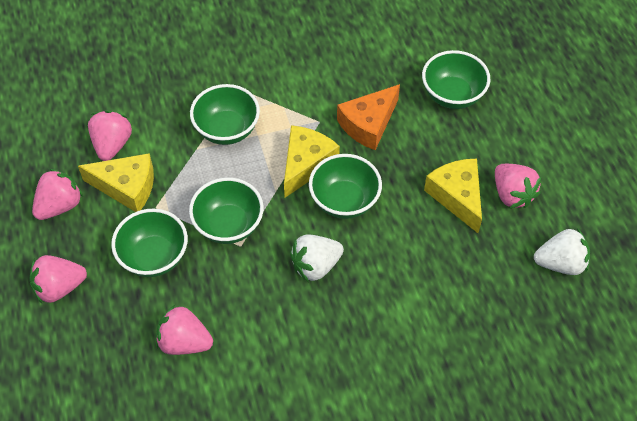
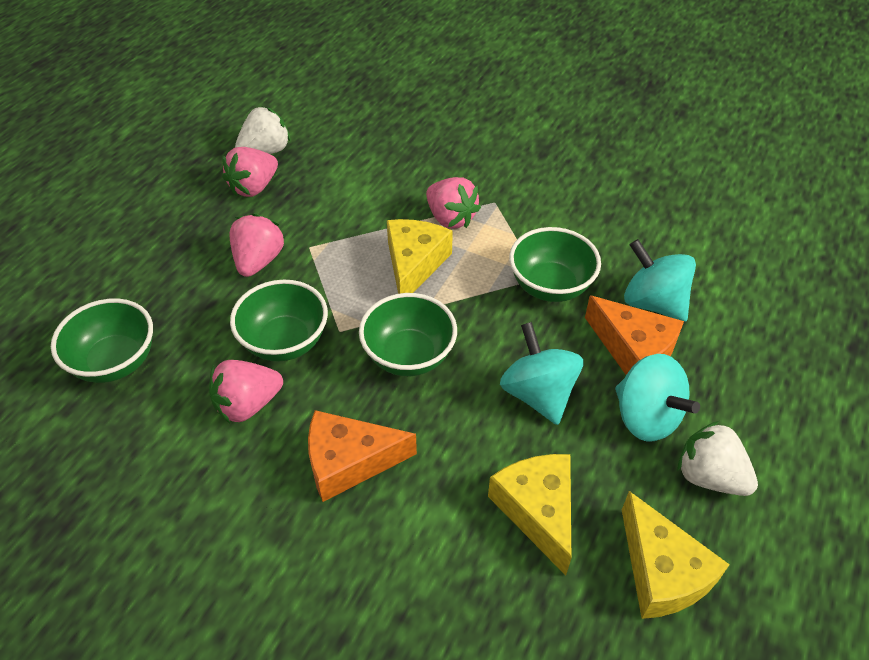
green bowl: 5 -> 4
orange cheese: 1 -> 2
pink strawberry: 5 -> 4
turquoise spinning top: 0 -> 3

